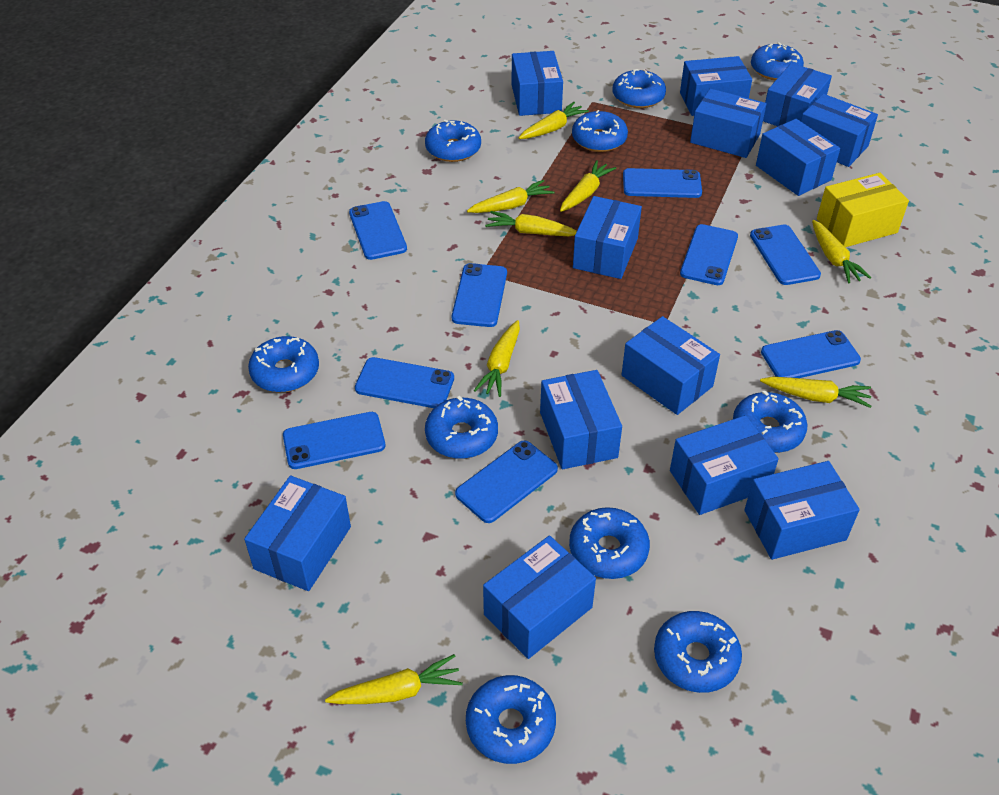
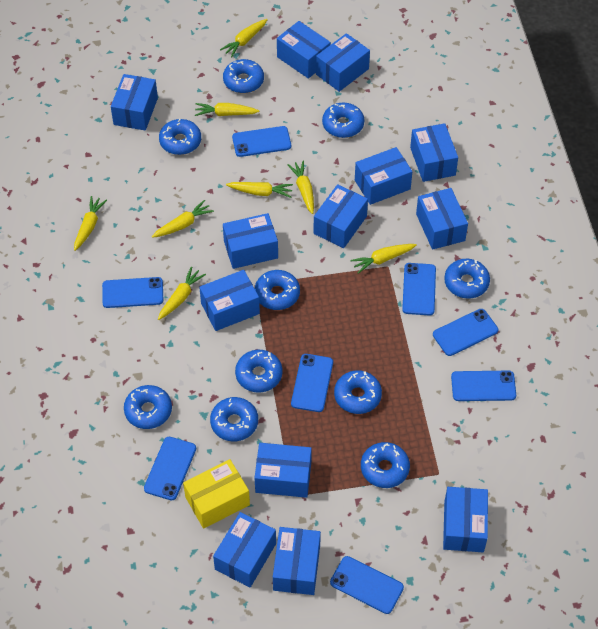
blue phone: 9 -> 8

